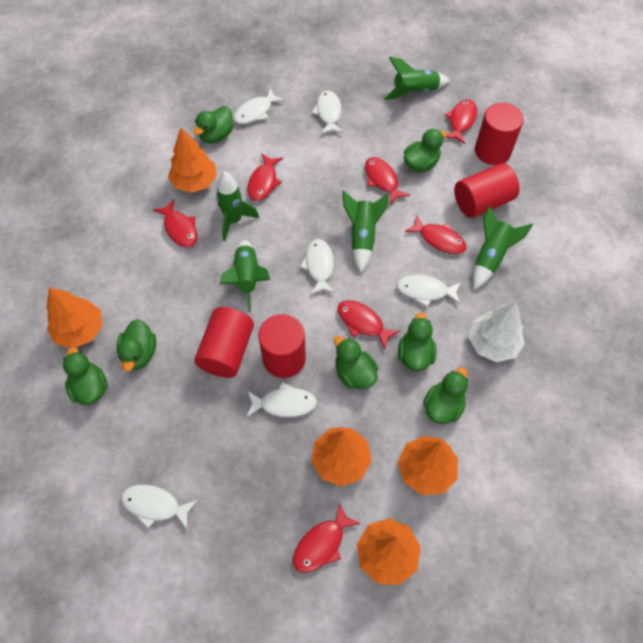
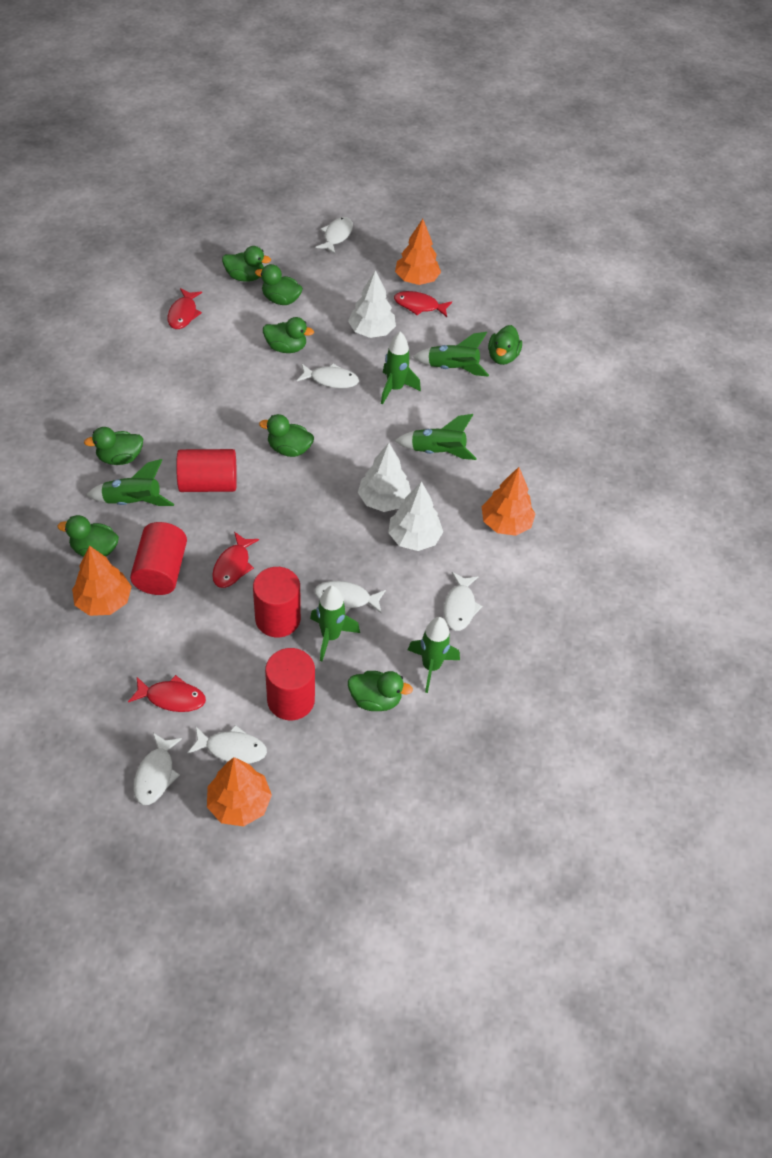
green duck: 7 -> 8
green rocket: 5 -> 6
orange tree: 5 -> 4
red fish: 7 -> 4
white tree: 1 -> 3

